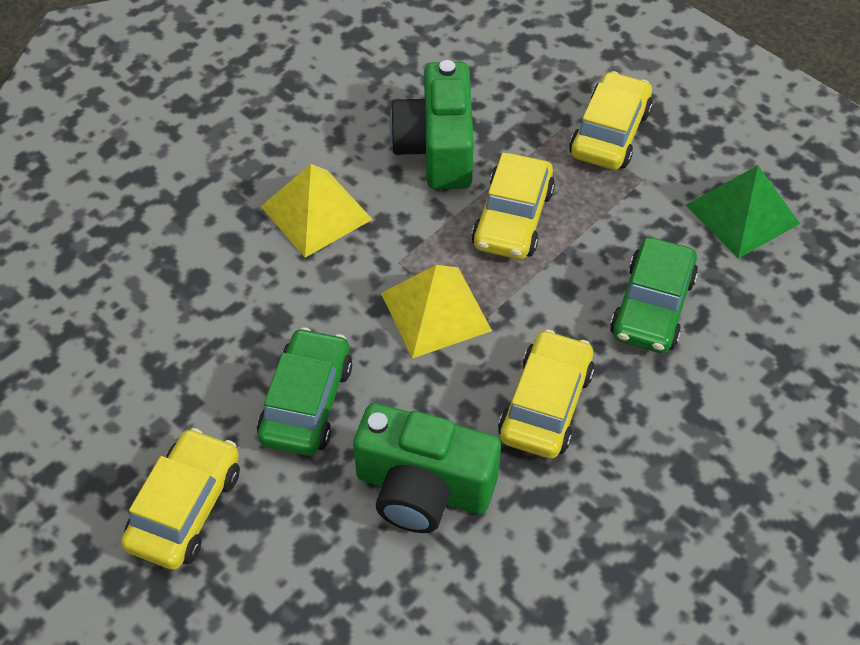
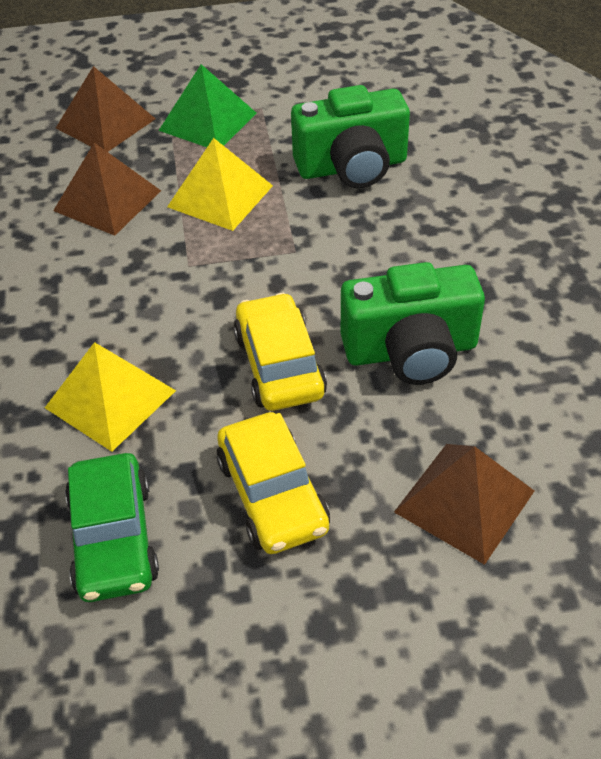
brown pyramid: 0 -> 3
green car: 2 -> 1
yellow car: 4 -> 2

